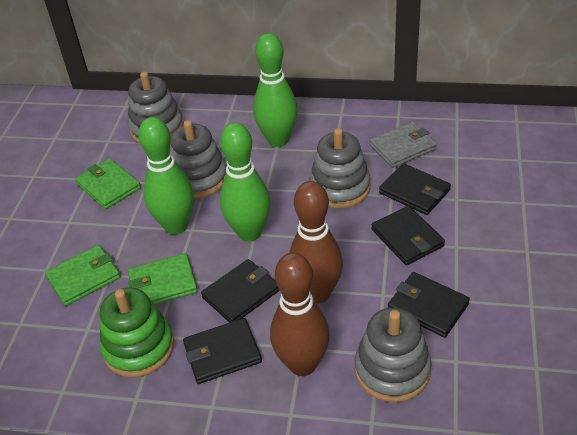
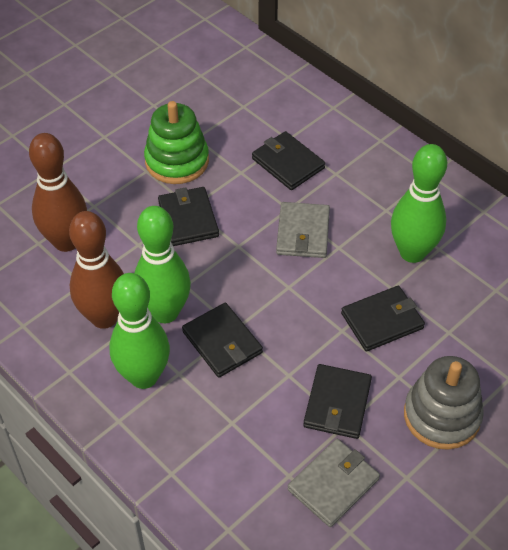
green wallet: 3 -> 0
grey stacking toy: 4 -> 1
grey wallet: 1 -> 2

